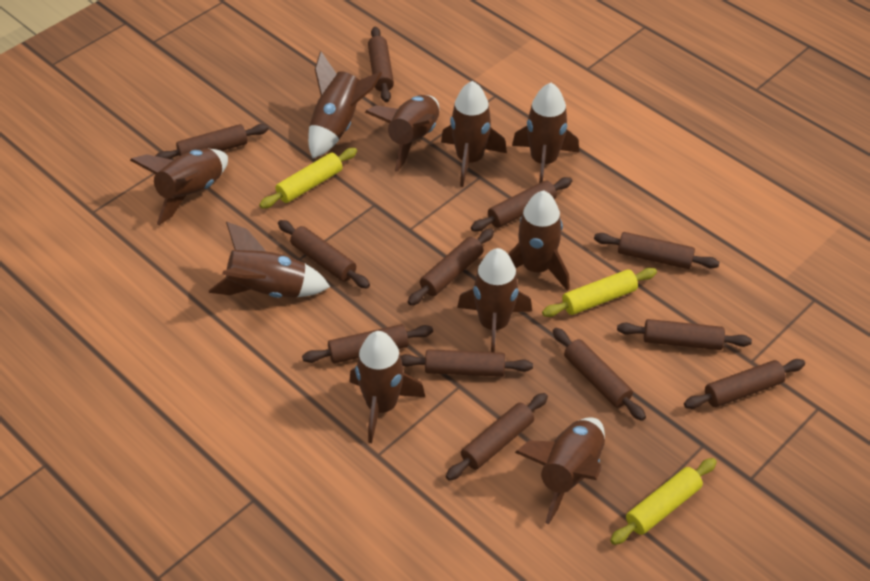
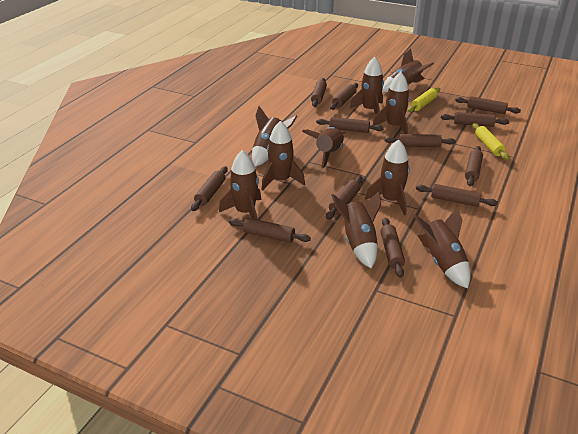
yellow rolling pin: 3 -> 2

